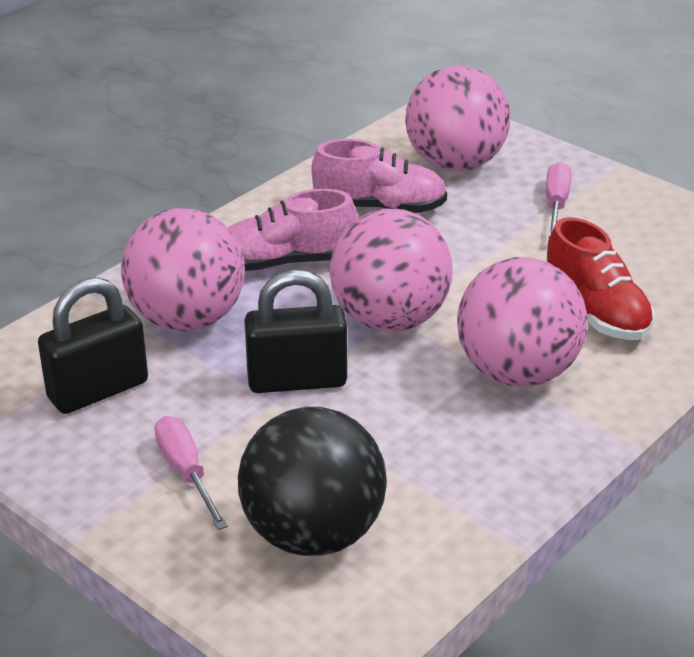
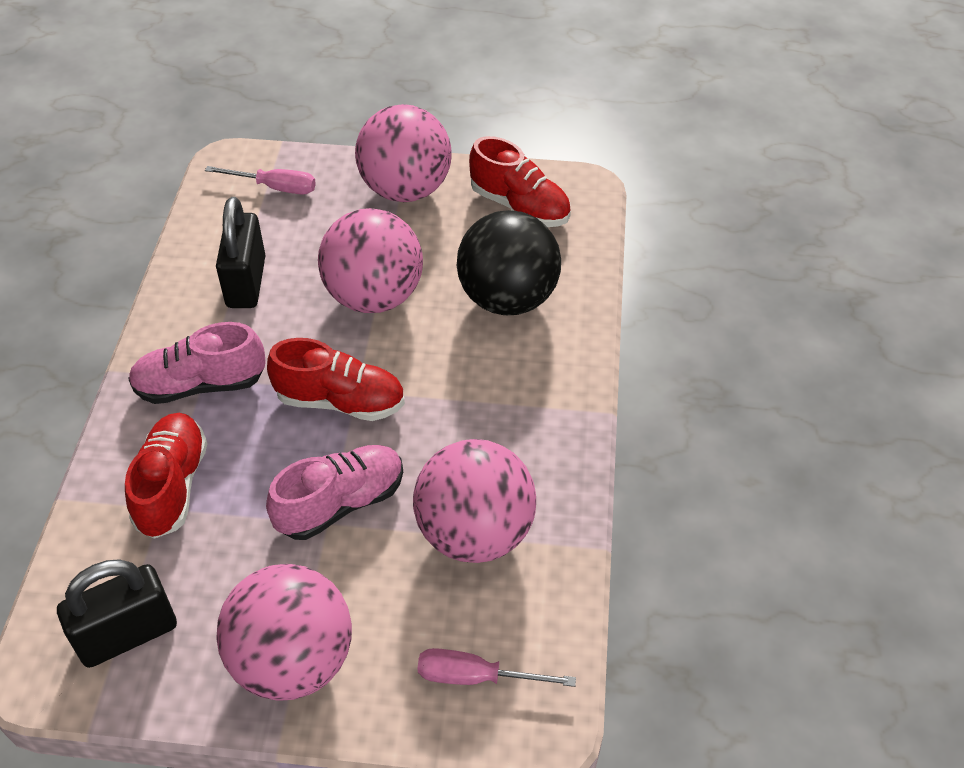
red shoe: 1 -> 3

